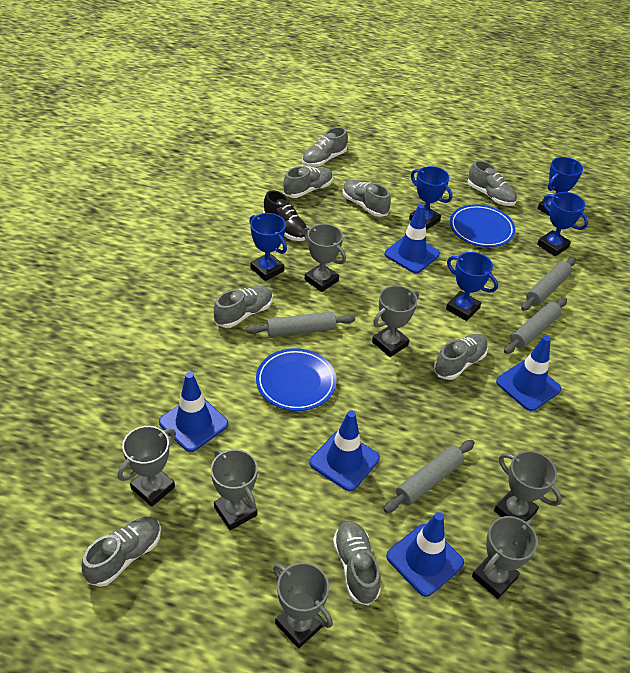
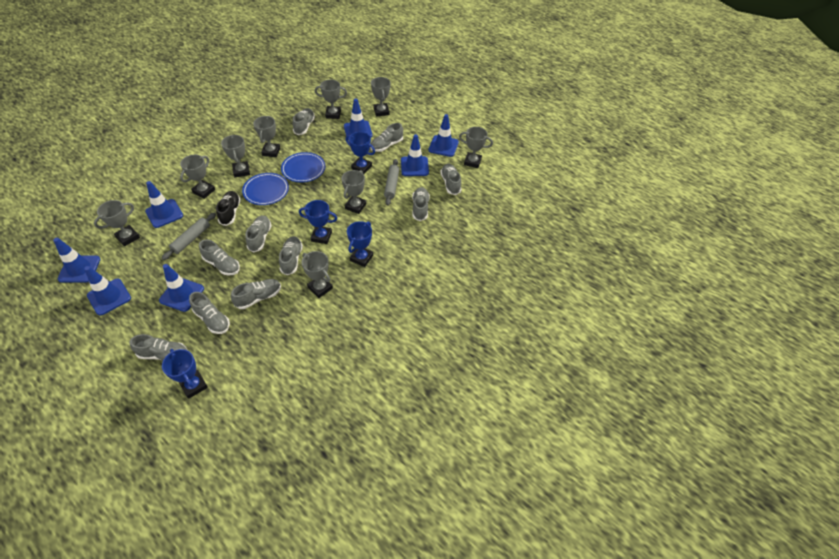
blue traffic cone: 5 -> 7
blue trophy: 5 -> 4
grey rolling pin: 4 -> 2
grey shoe: 8 -> 10
grey trophy: 7 -> 9

